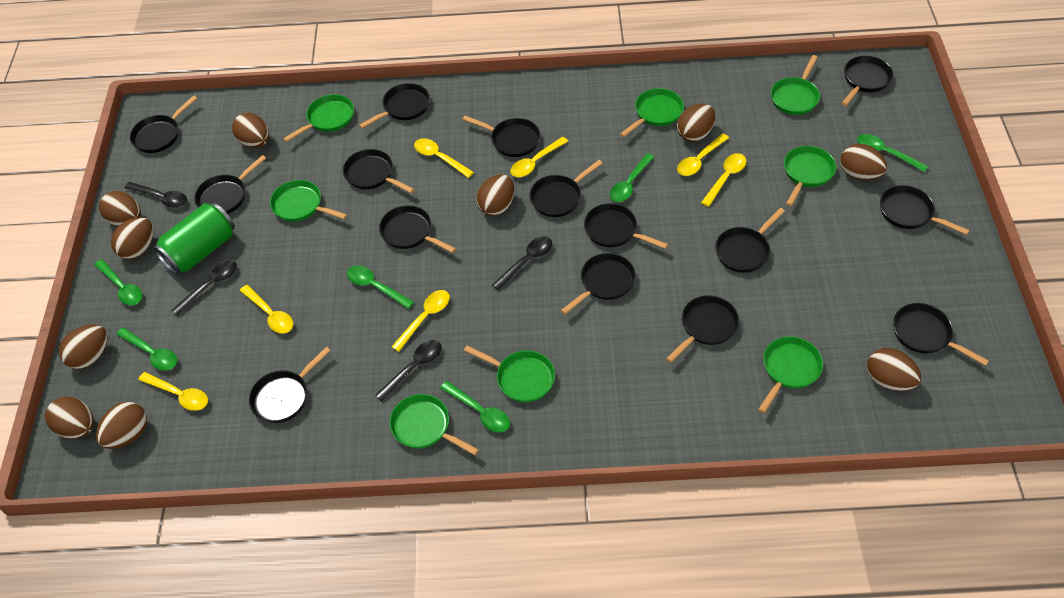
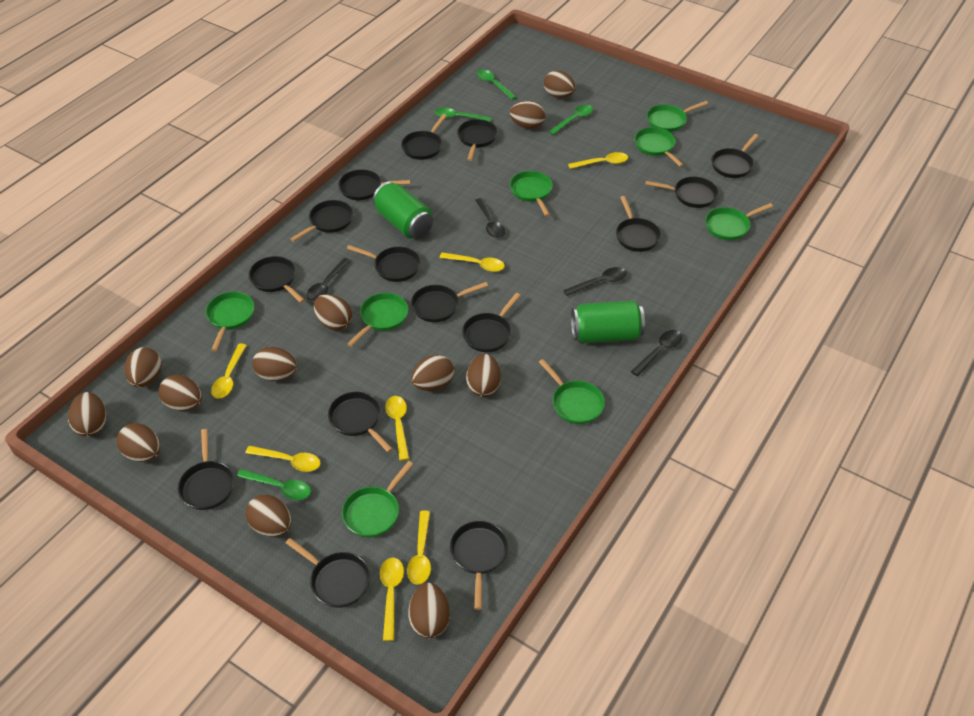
brown egg: 10 -> 12
green can: 1 -> 2
green spoon: 6 -> 4

